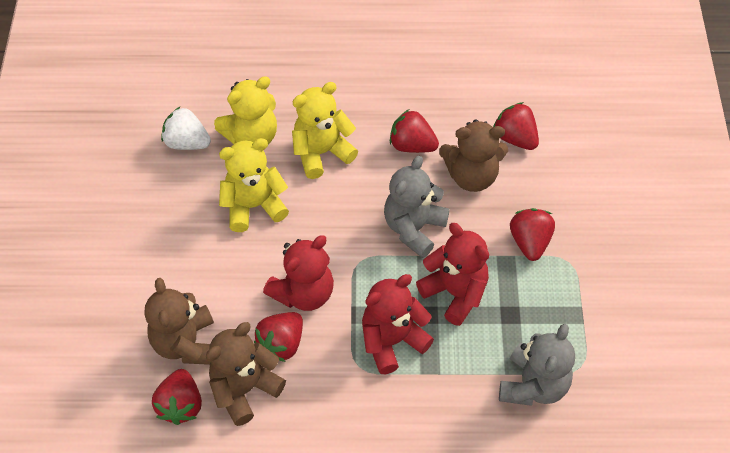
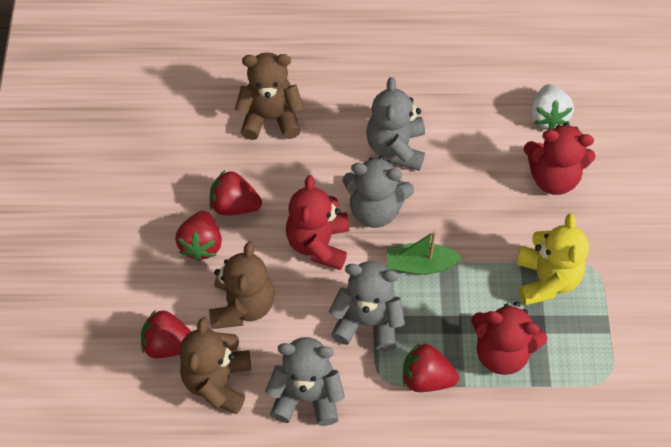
green boat: 0 -> 1
grey teddy bear: 2 -> 4
red strawberry: 5 -> 4
yellow teddy bear: 3 -> 1

